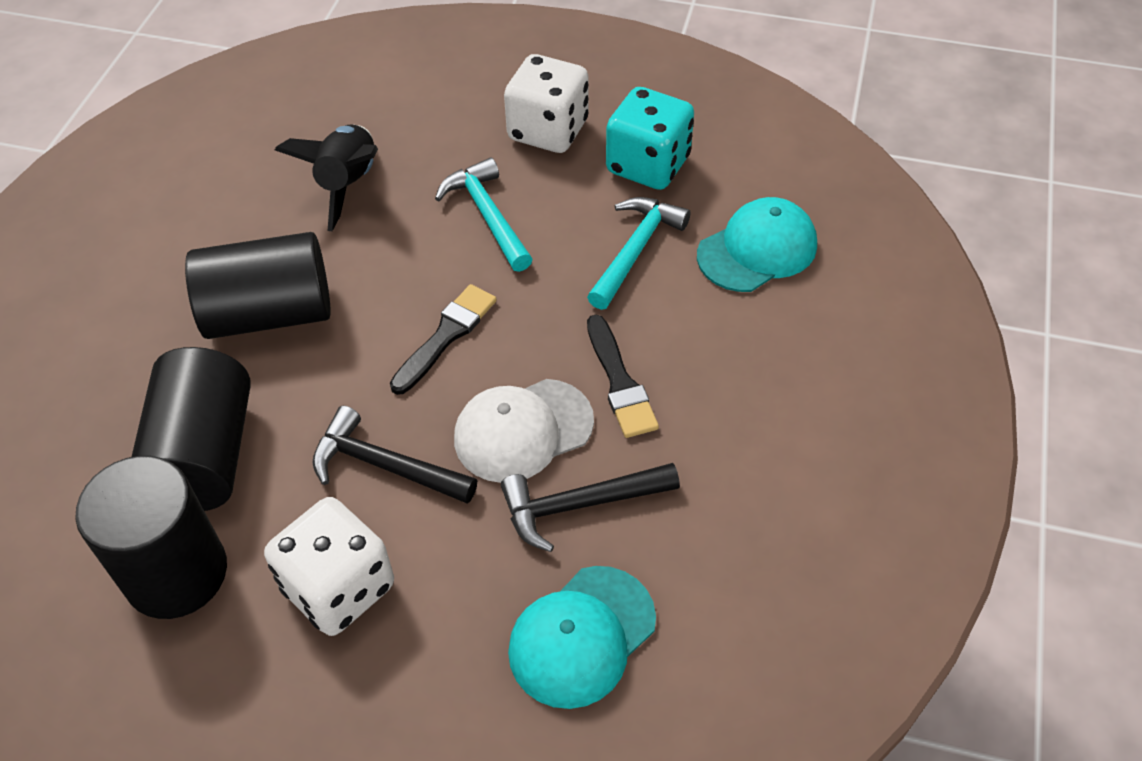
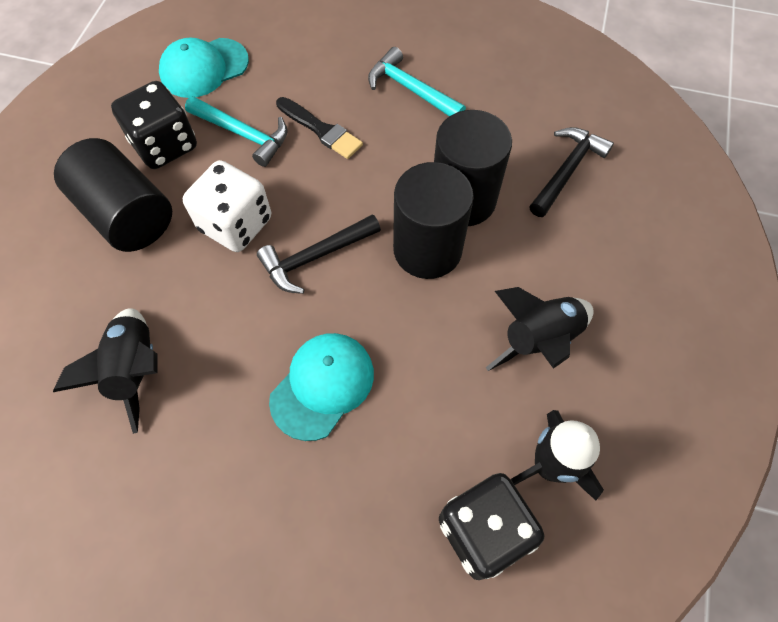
black brush: 2 -> 1
black dice: 0 -> 2
black rocket: 1 -> 3
turquoise dice: 1 -> 0
white cap: 1 -> 0
white dice: 2 -> 1

